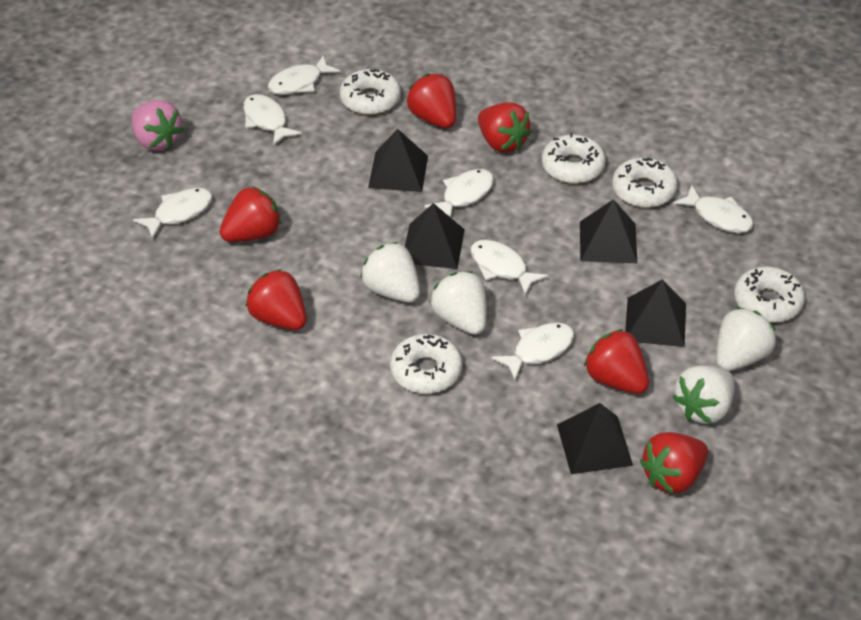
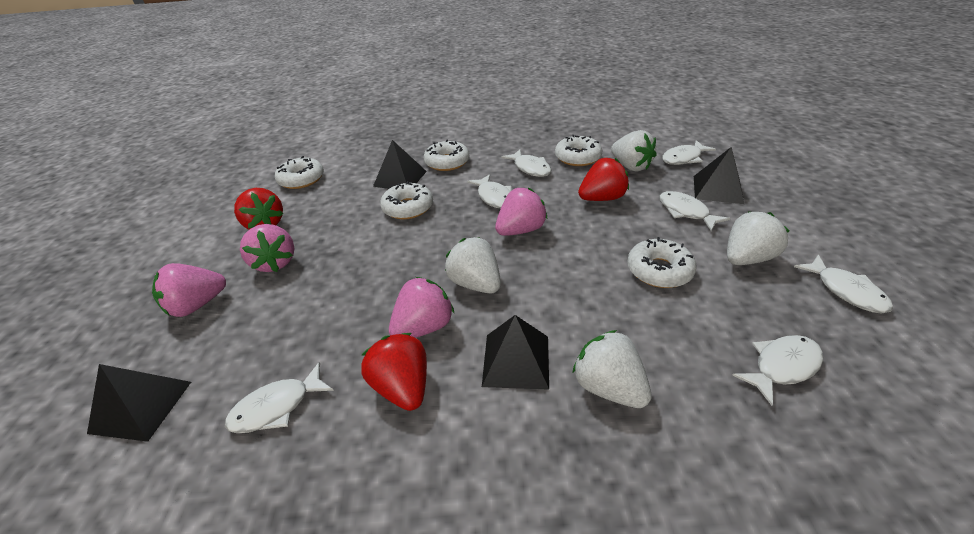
black pyramid: 5 -> 4
pink strawberry: 1 -> 4
red strawberry: 6 -> 3

